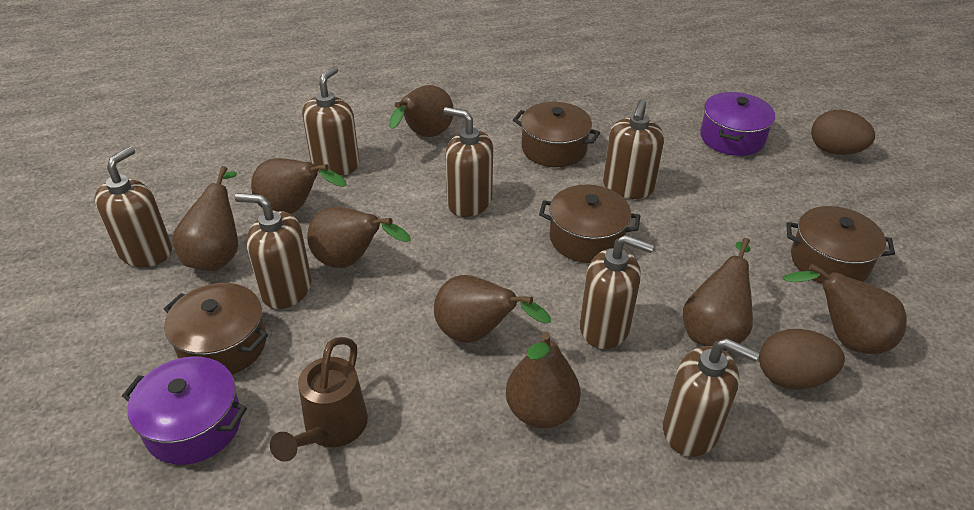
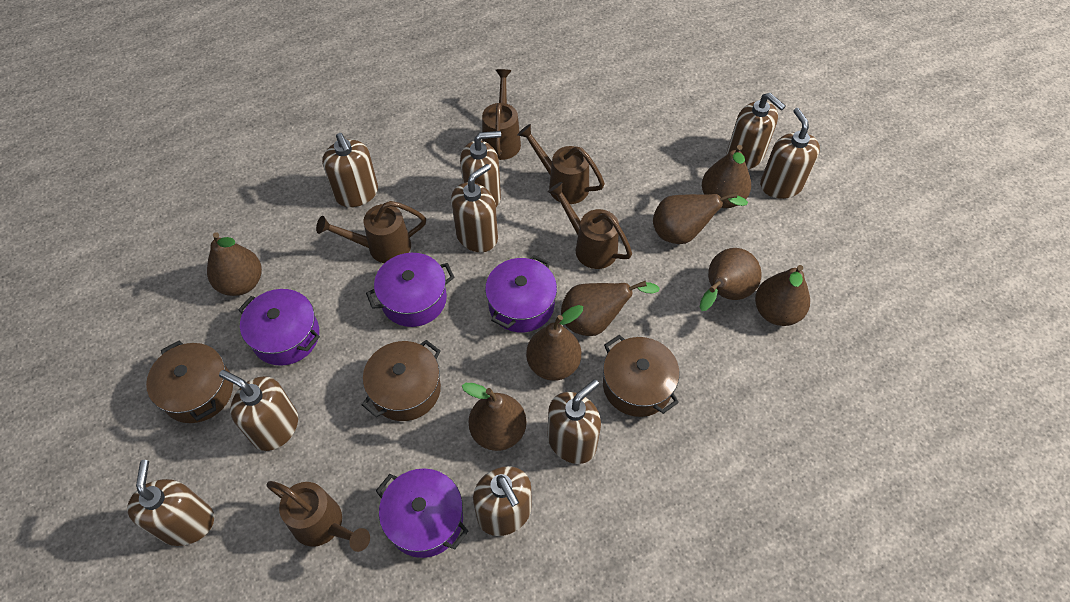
brown egg: 2 -> 0
brown pot: 4 -> 3
brown soap dispenser: 7 -> 9
brown watering can: 1 -> 5
purple pot: 2 -> 4

